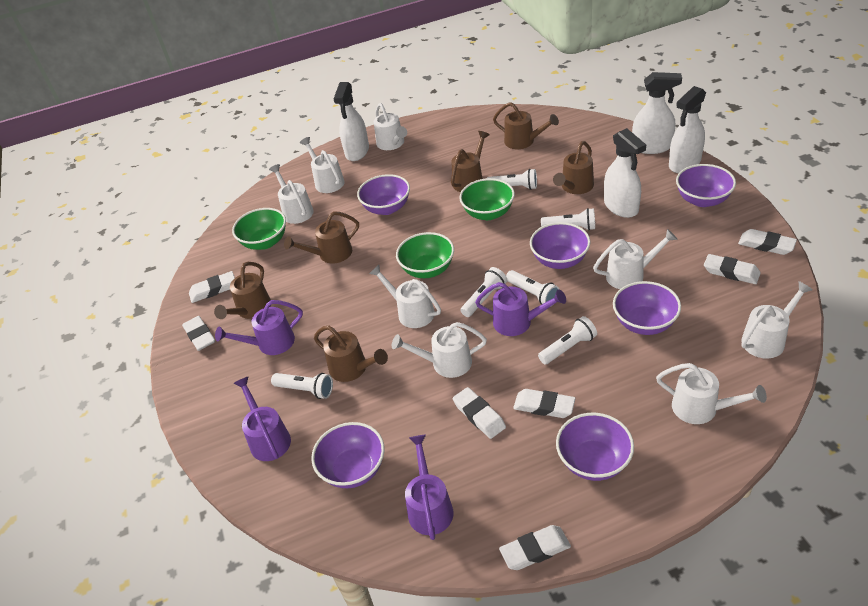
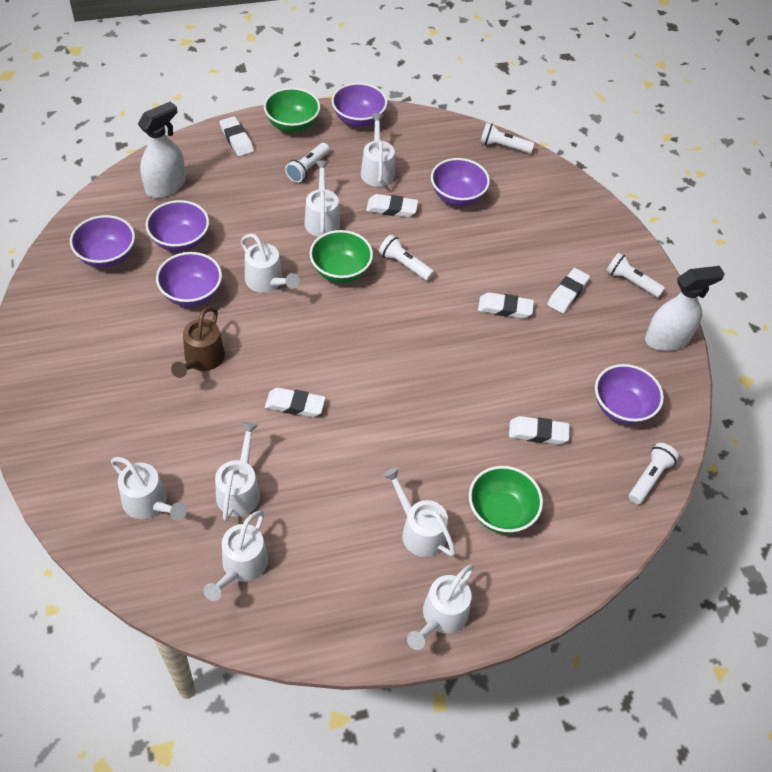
brown watering can: 6 -> 1
purple watering can: 4 -> 0
white eraser: 7 -> 6
white flashlight: 6 -> 5
white spray bottle: 4 -> 2

